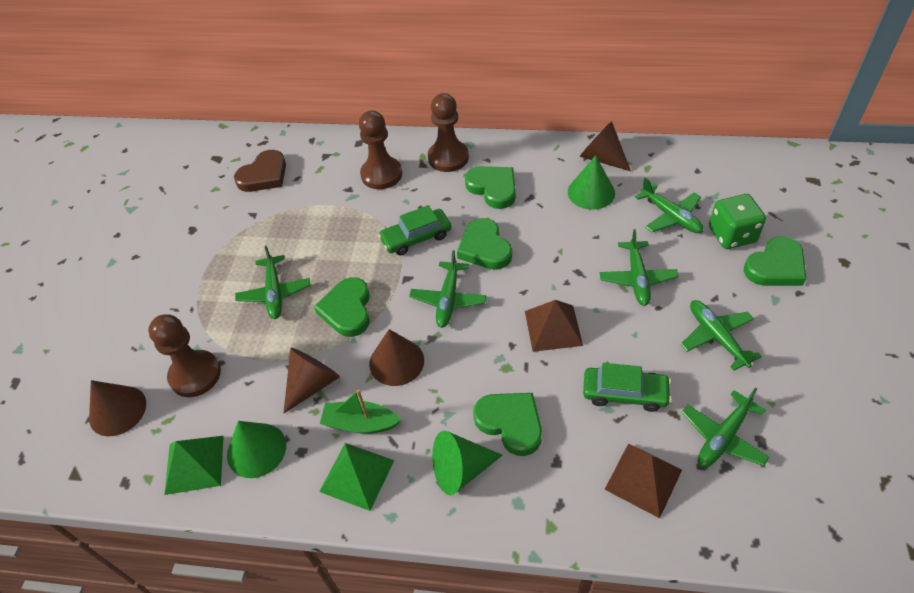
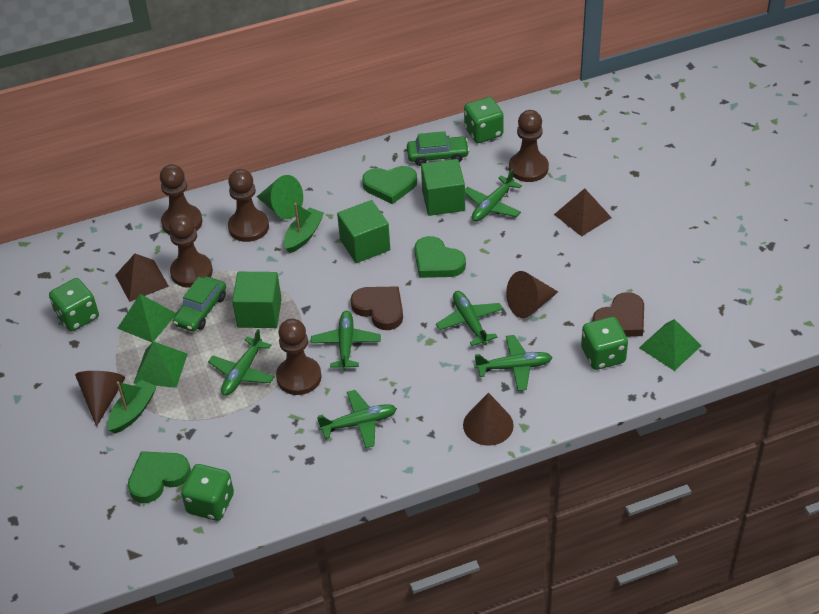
brown cone: 4 -> 3
brown heart: 1 -> 2
brown pawn: 3 -> 5
green boat: 1 -> 2
green cone: 3 -> 1
green cube: 0 -> 3
green dice: 1 -> 4
green heart: 5 -> 3
green pyramid: 2 -> 3

